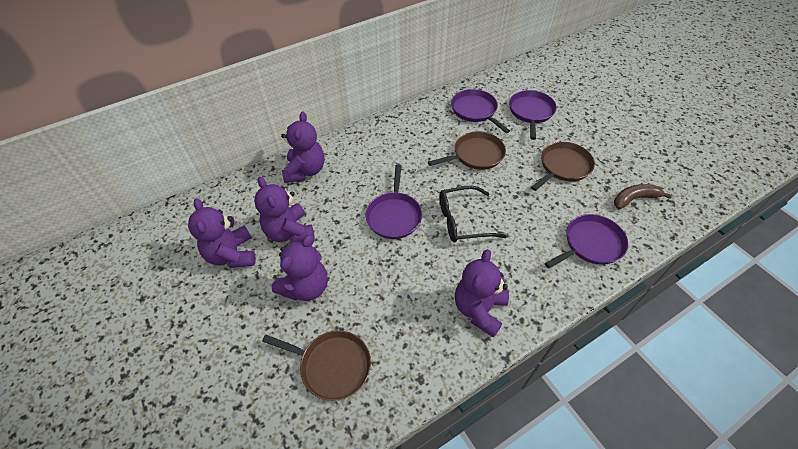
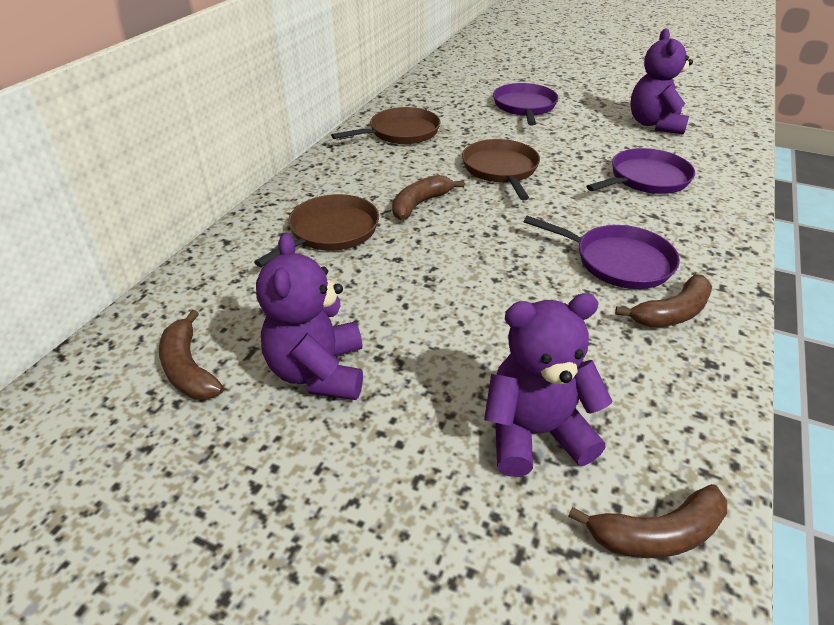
black glasses: 1 -> 0
brown banana: 1 -> 4
purple pan: 4 -> 3
purple teddy bear: 5 -> 3

